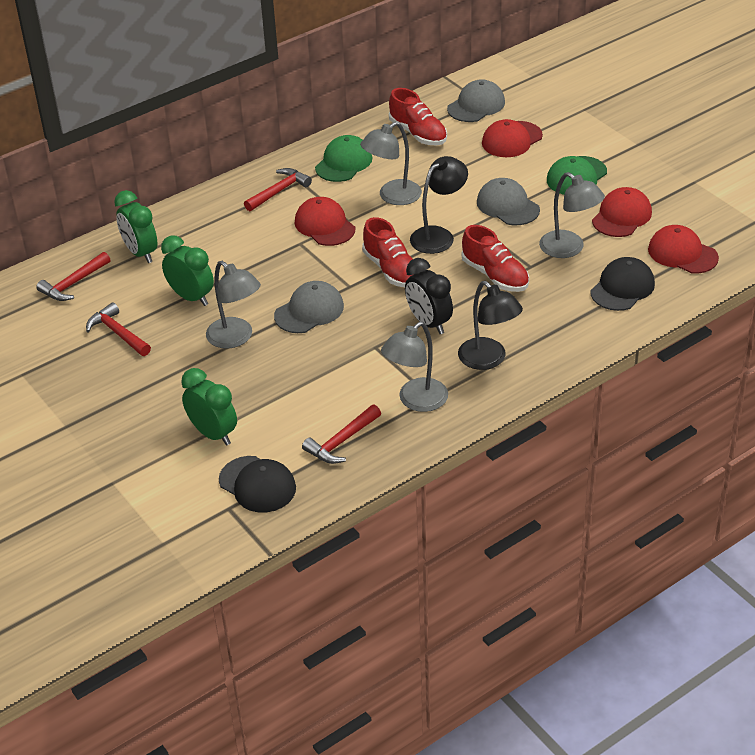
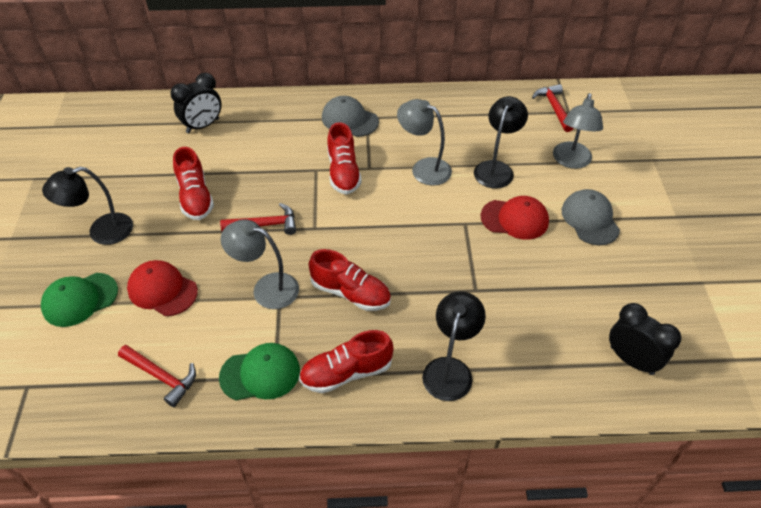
black cap: 2 -> 0
black clock: 1 -> 2
black lamp: 2 -> 3
green clock: 3 -> 0
grey cap: 3 -> 2
grey lamp: 4 -> 3
red cap: 4 -> 2
red hammer: 4 -> 3
red shoe: 3 -> 4

